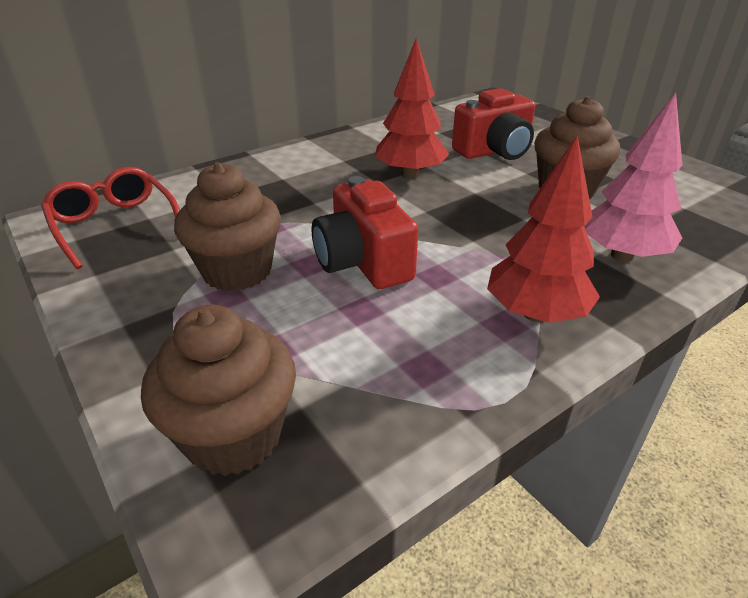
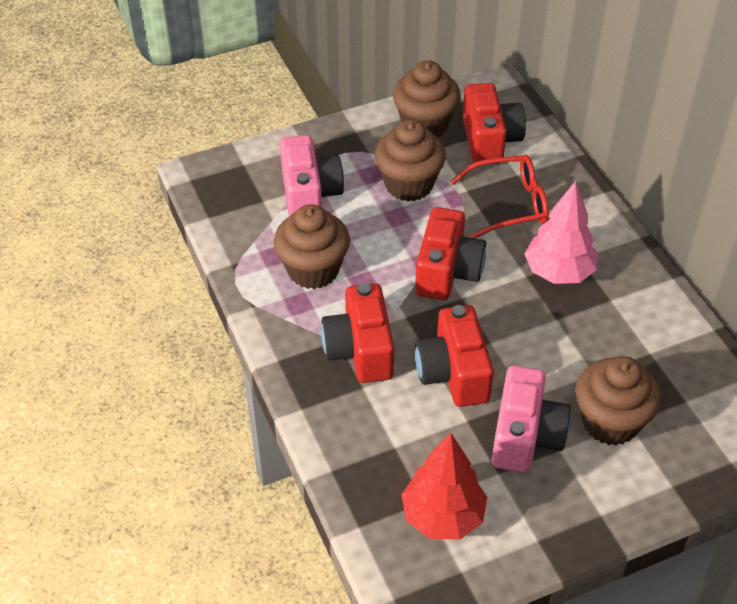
brown cupcake: 3 -> 4
pink camera: 0 -> 2
red camera: 2 -> 4
red tree: 2 -> 1

